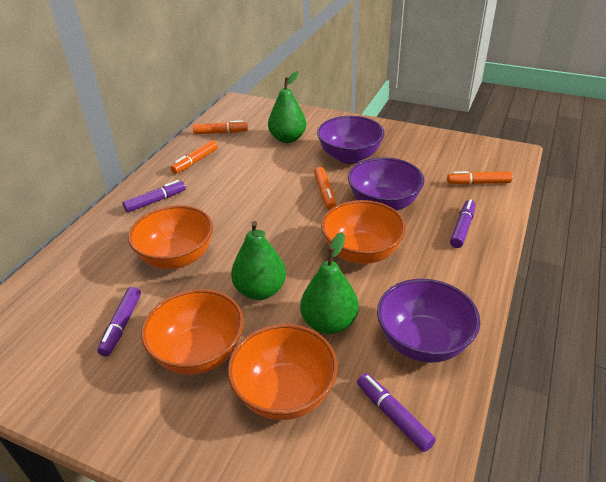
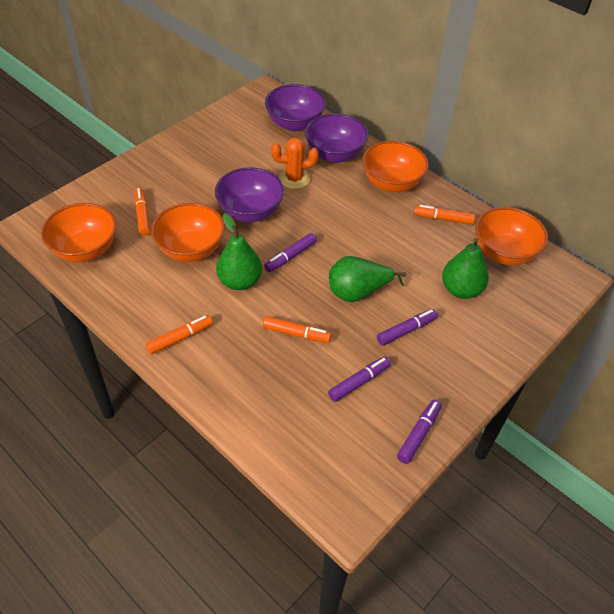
orange cactus: 0 -> 1

